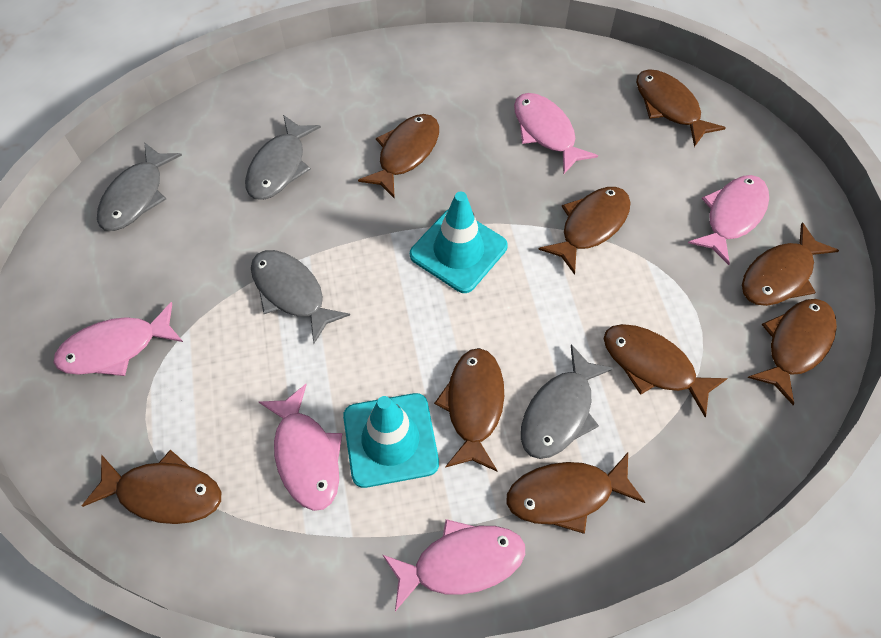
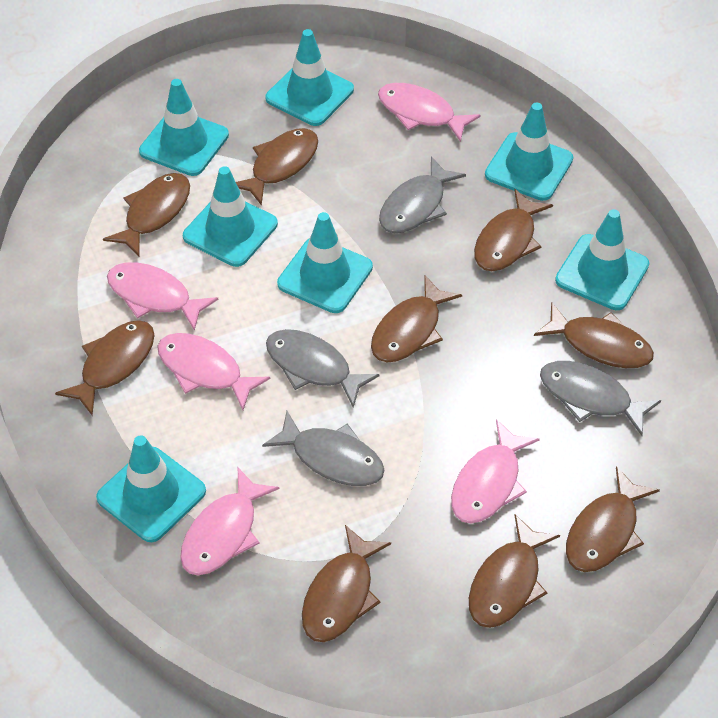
turquoise traffic cone: 2 -> 7

